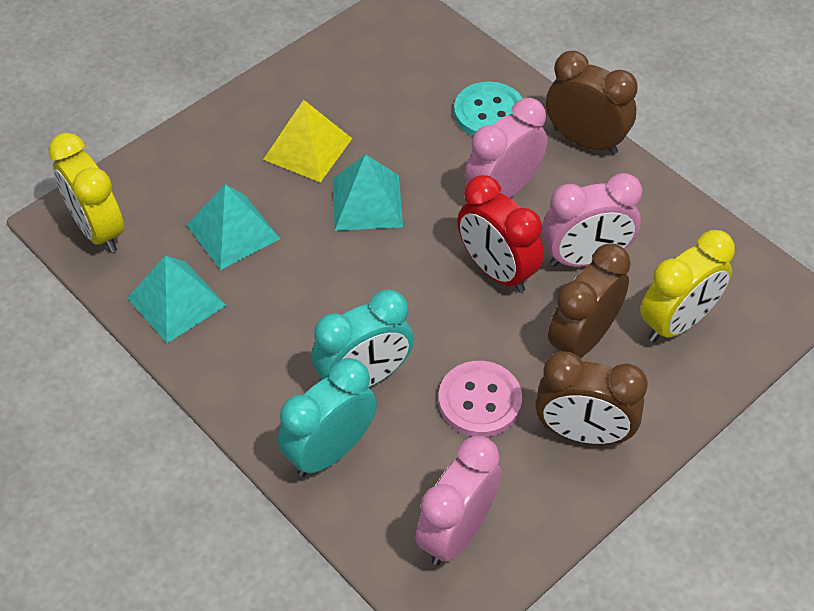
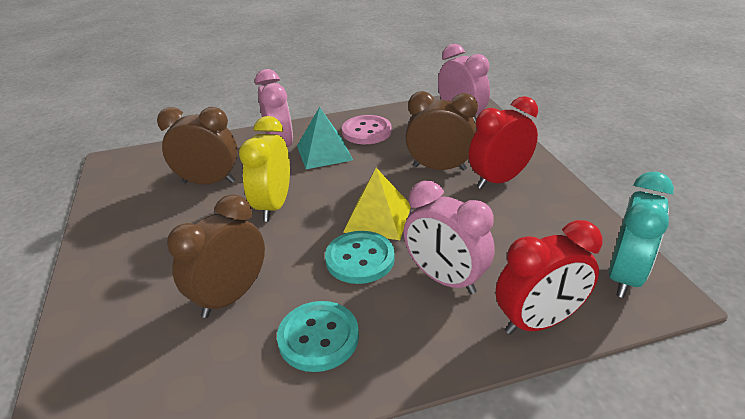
red clock: 1 -> 2
turquoise button: 1 -> 2
turquoise clock: 2 -> 1
turquoise pyramid: 3 -> 1
yellow clock: 2 -> 1

